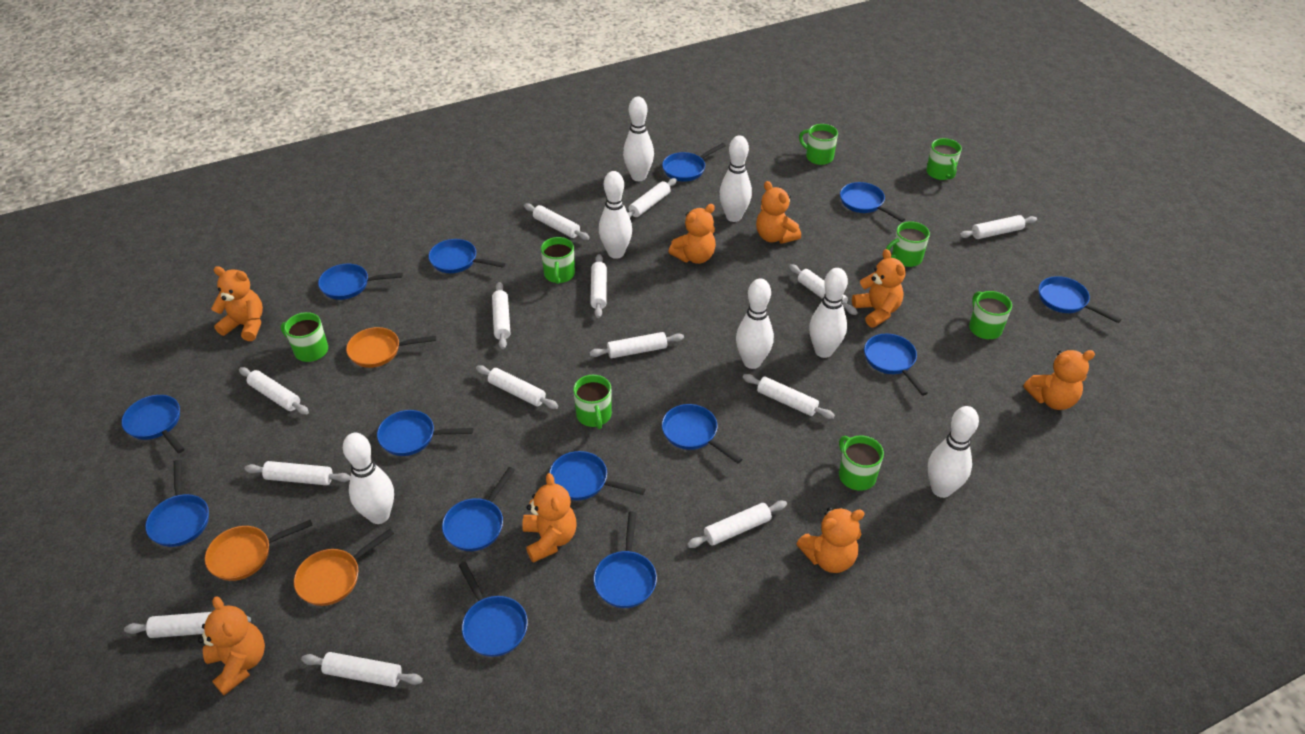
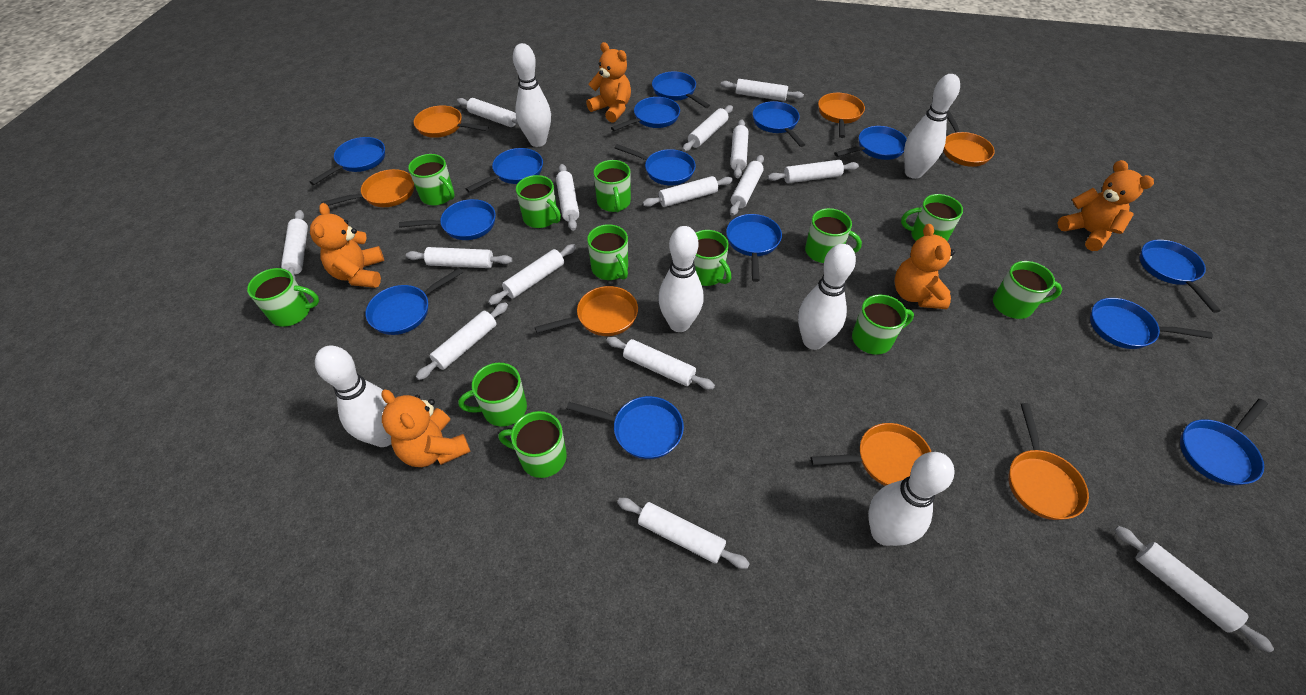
green mug: 8 -> 12
orange pan: 3 -> 7
orange teddy bear: 8 -> 5
white bowling pin: 7 -> 6
white rolling pin: 14 -> 15

